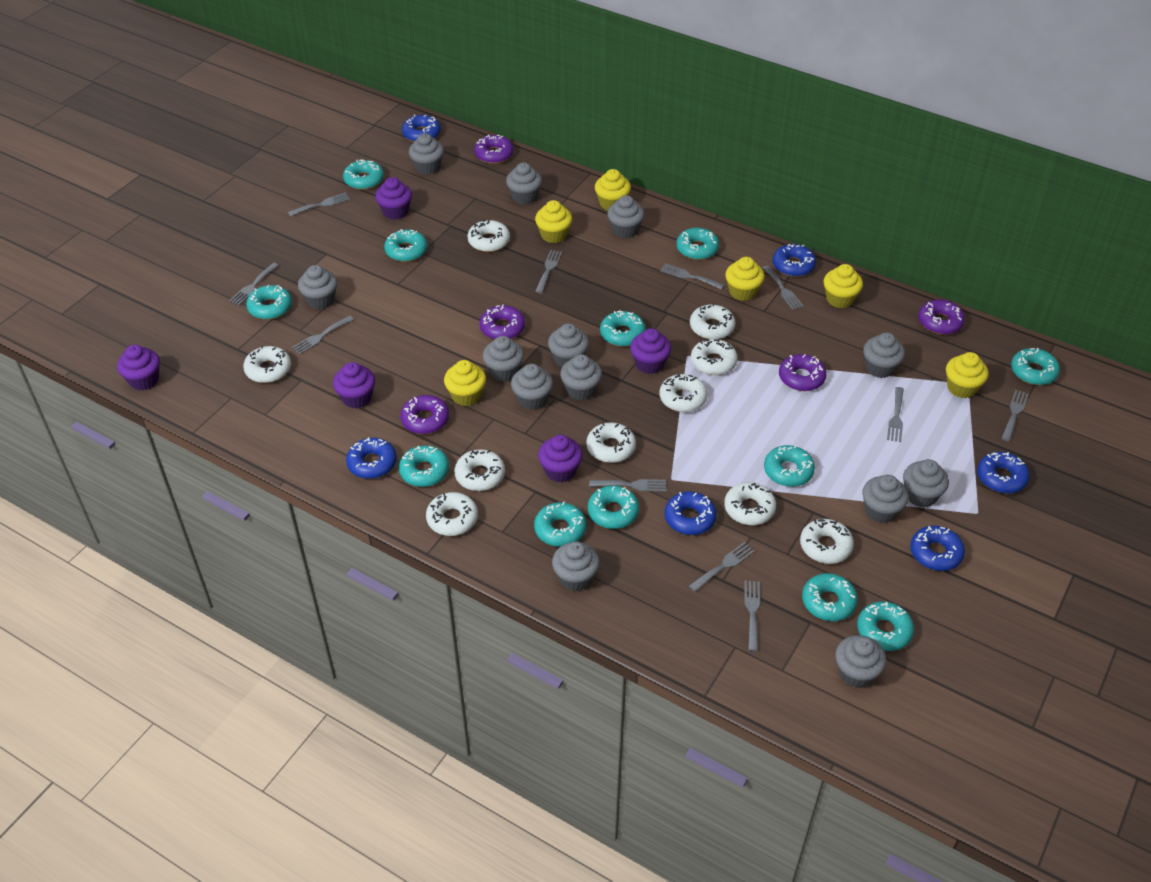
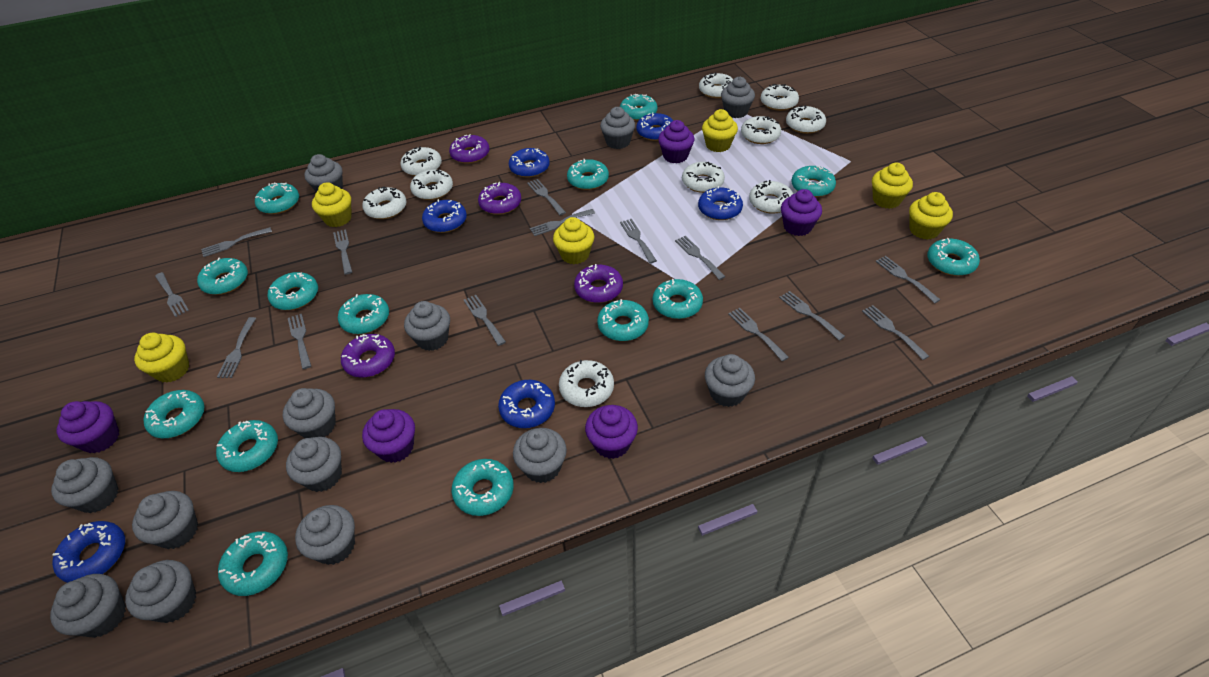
grey fork: 11 -> 14
purple donut: 5 -> 4
turquoise donut: 12 -> 14

